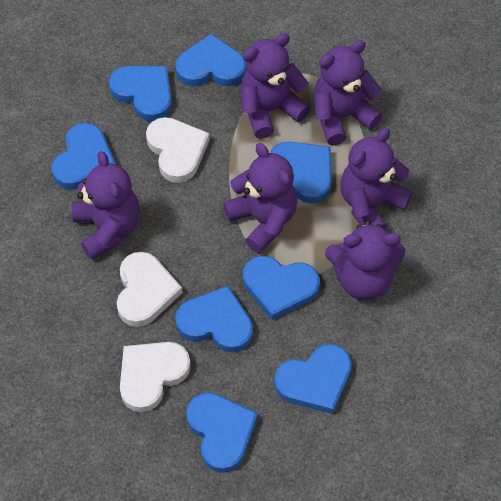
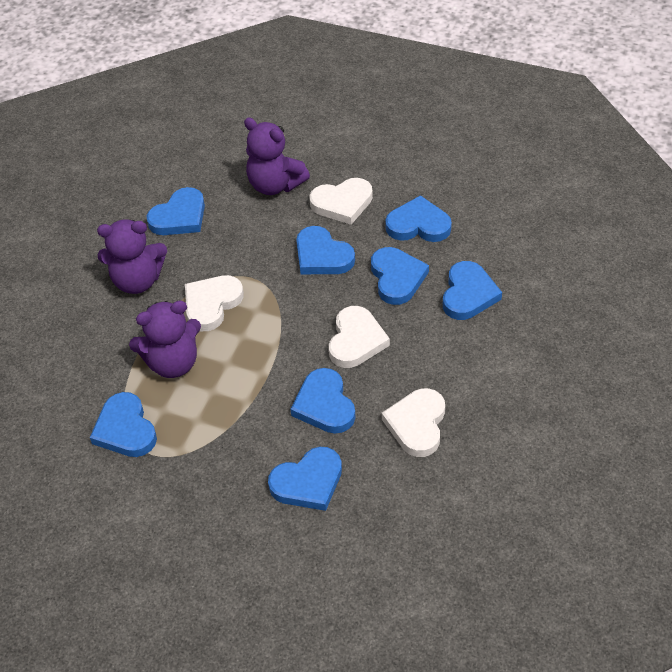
purple teddy bear: 6 -> 3
white heart: 3 -> 4

